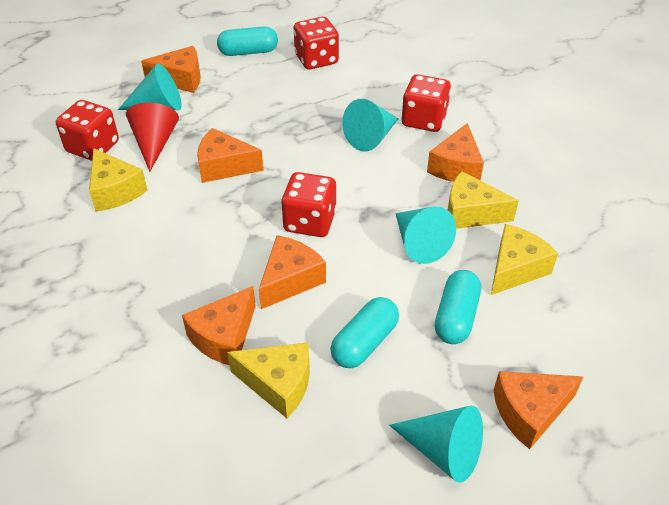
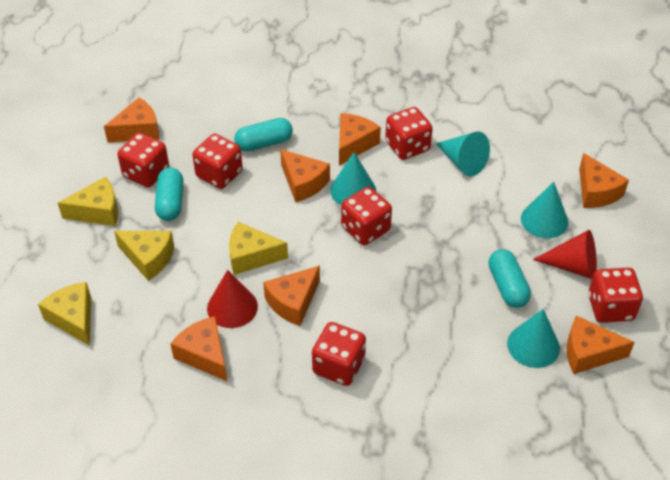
orange cheese: 6 -> 7
red cone: 1 -> 2
red dice: 4 -> 6

